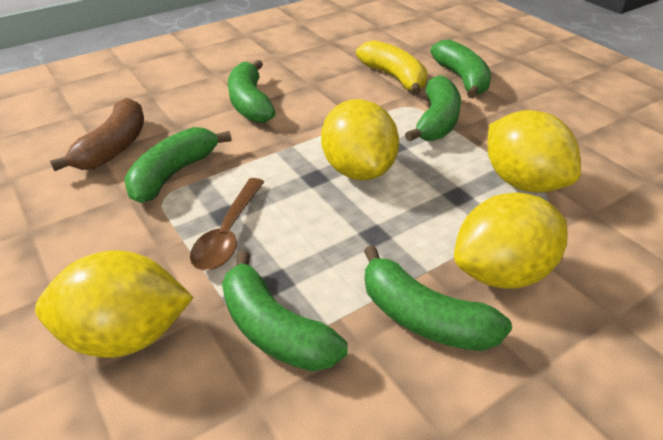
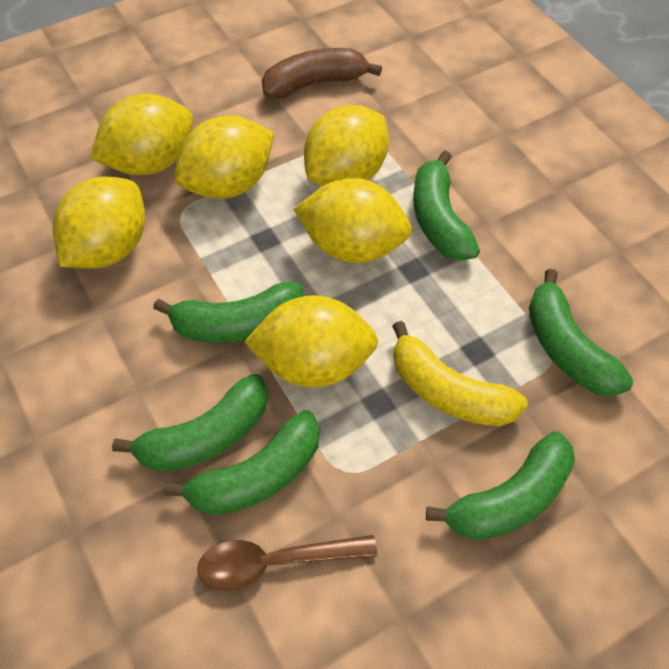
yellow lemon: 4 -> 6

